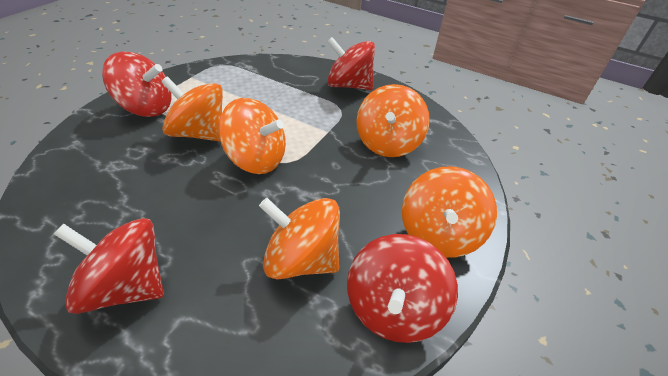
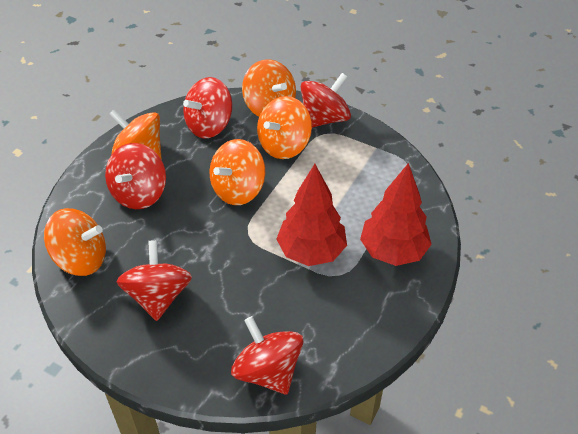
red spinning top: 4 -> 5
red tree: 0 -> 2

